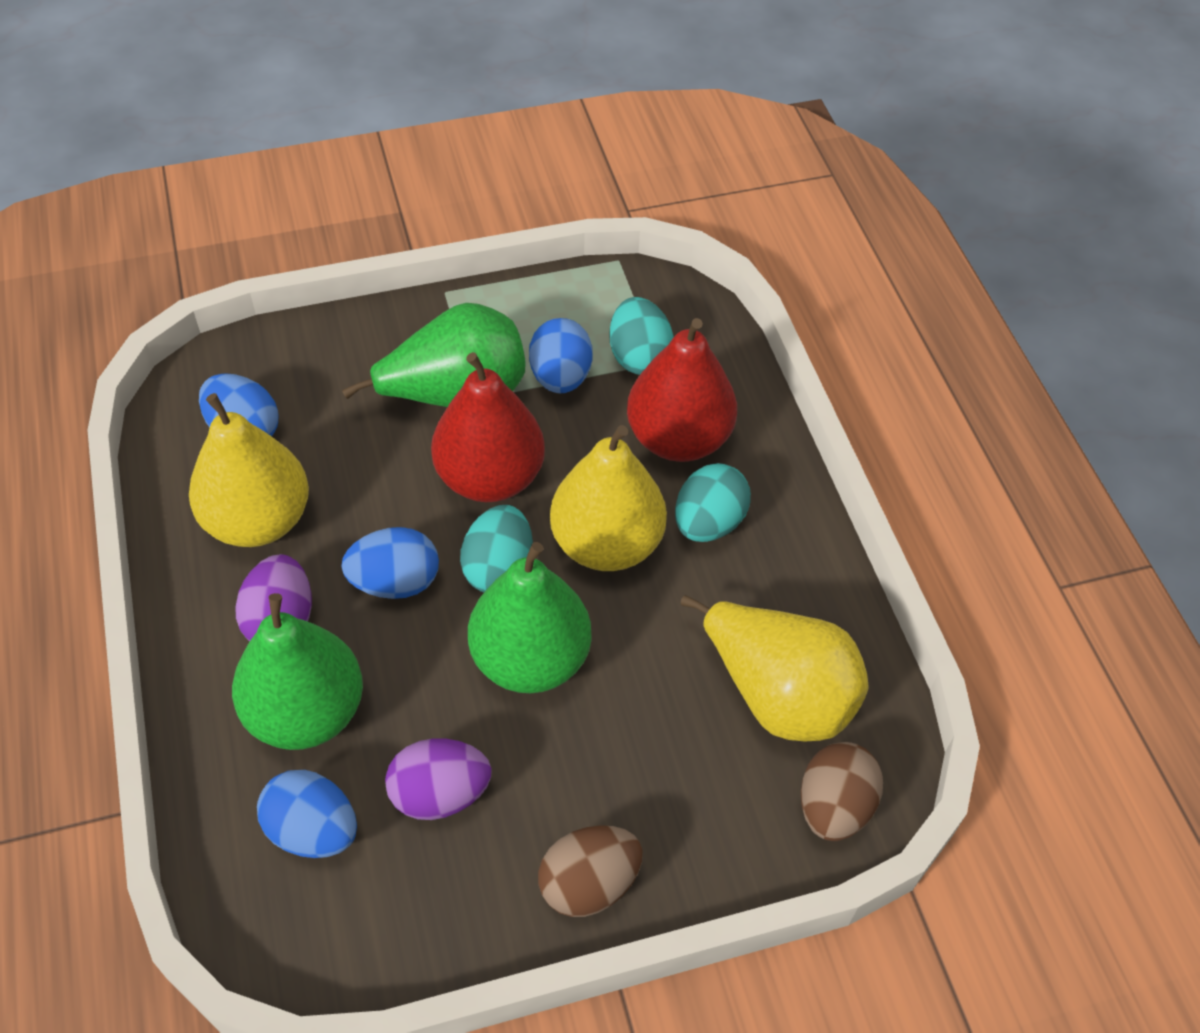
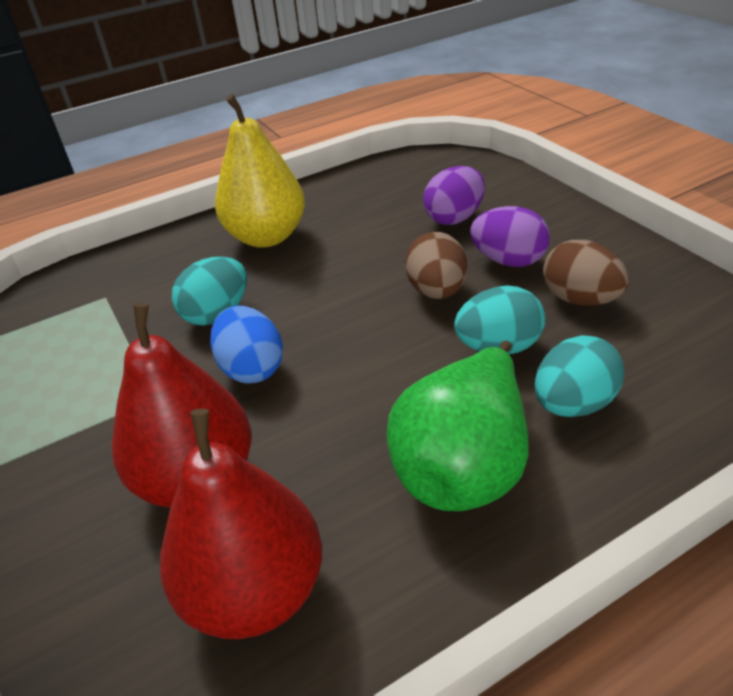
blue egg: 4 -> 1
green pear: 3 -> 1
yellow pear: 3 -> 1

